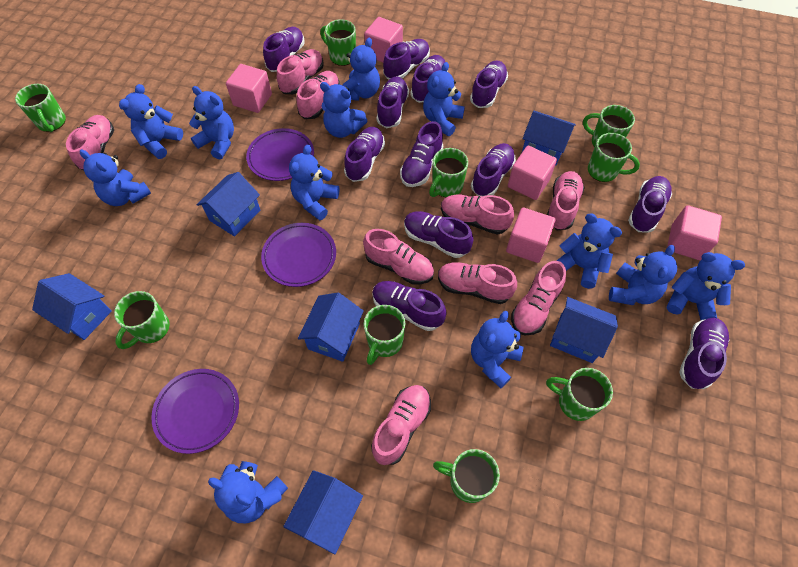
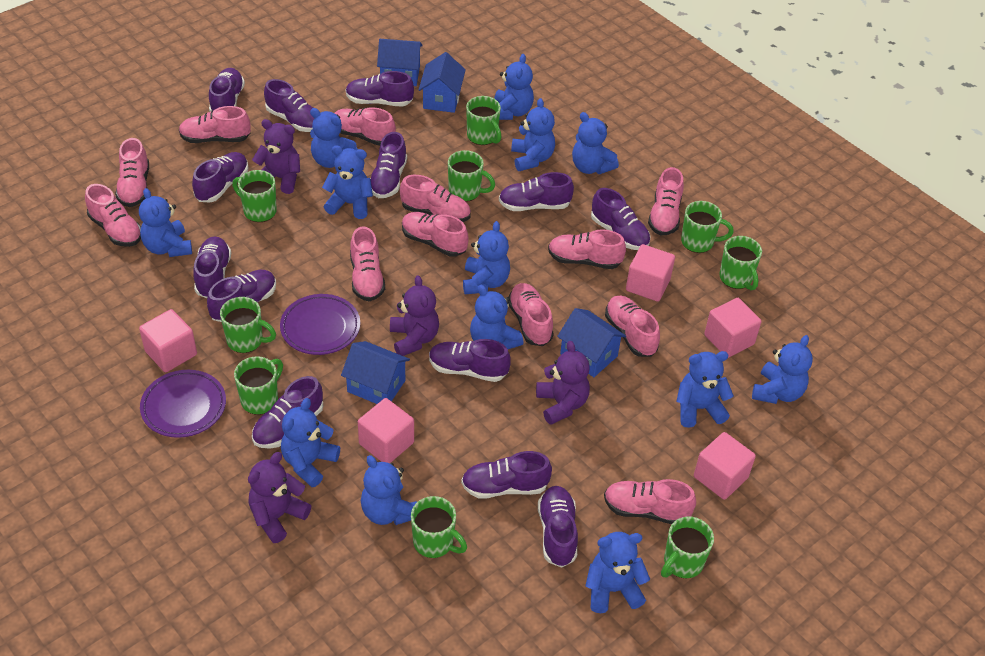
blue house: 6 -> 4
blue teddy bear: 12 -> 13
pink shoe: 9 -> 12
purple plate: 3 -> 2
purple shoe: 12 -> 13
purple teddy bear: 0 -> 4

